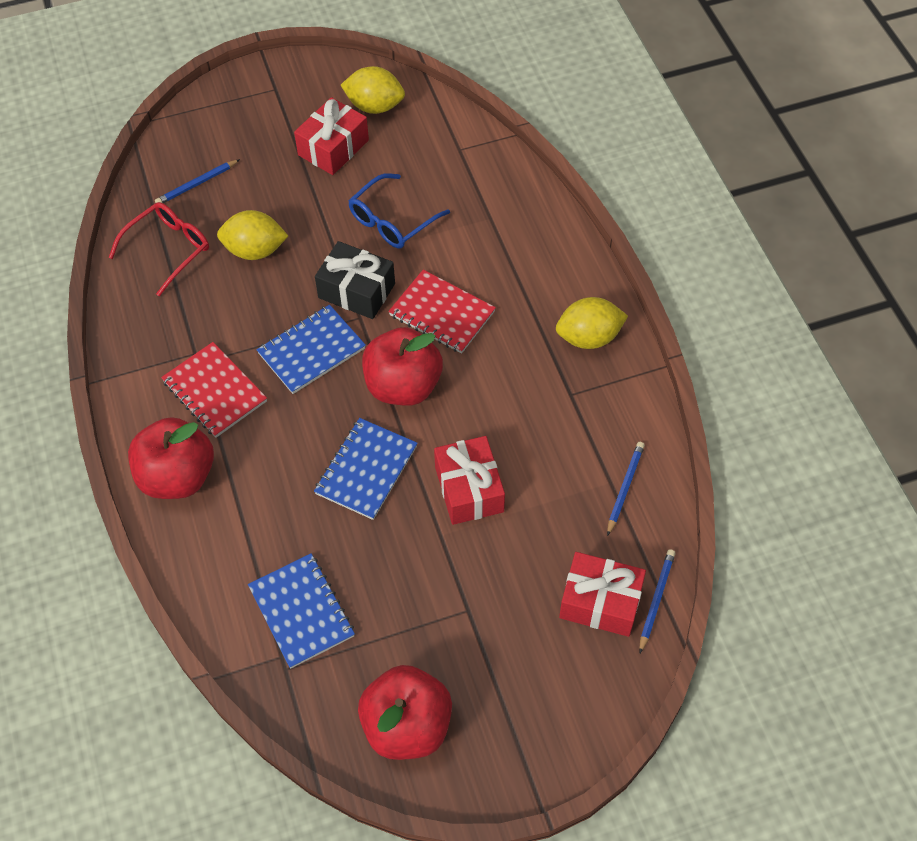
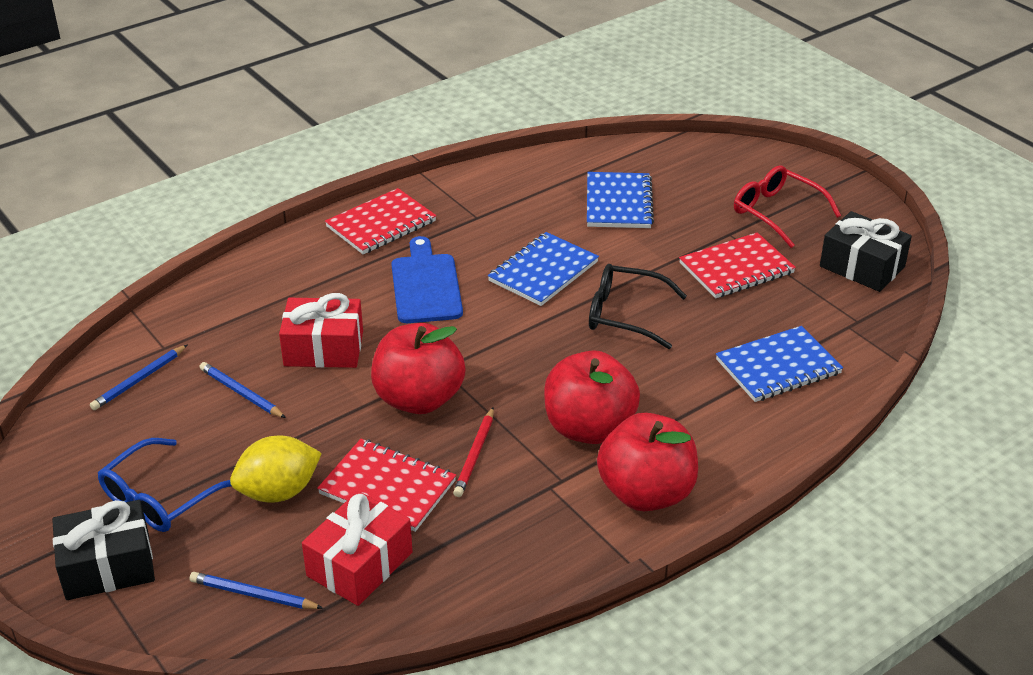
black gift: 1 -> 2
black glasses: 0 -> 1
blue cutting board: 0 -> 1
red gift: 3 -> 2
red notebook: 2 -> 3
red pencil: 0 -> 1
yellow lemon: 3 -> 1

